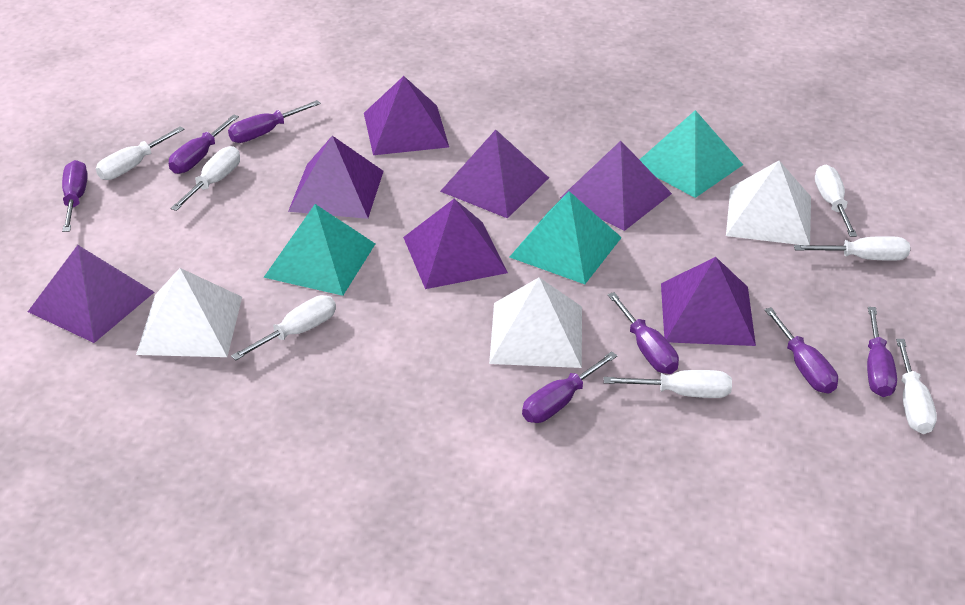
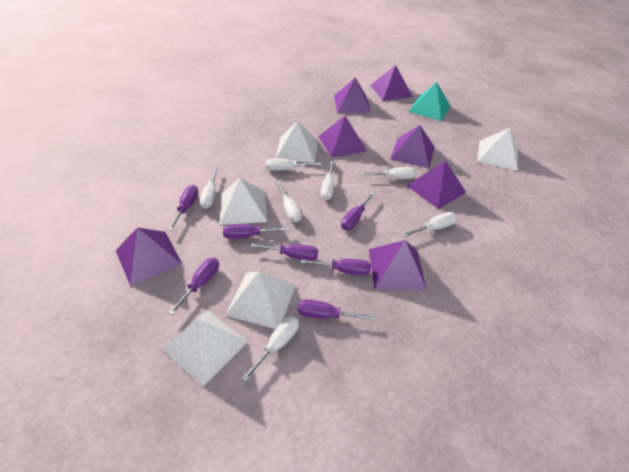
turquoise pyramid: 3 -> 1
white pyramid: 3 -> 5

